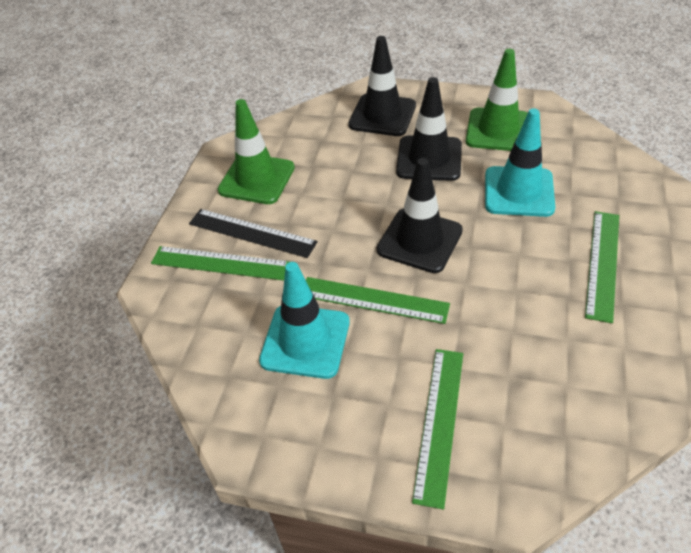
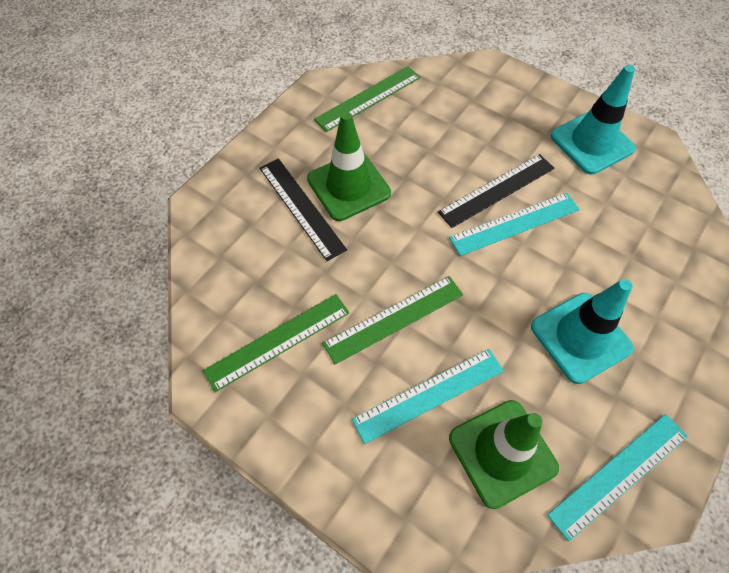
black ruler: 1 -> 2
black traffic cone: 3 -> 0
green ruler: 4 -> 3
turquoise ruler: 0 -> 3

